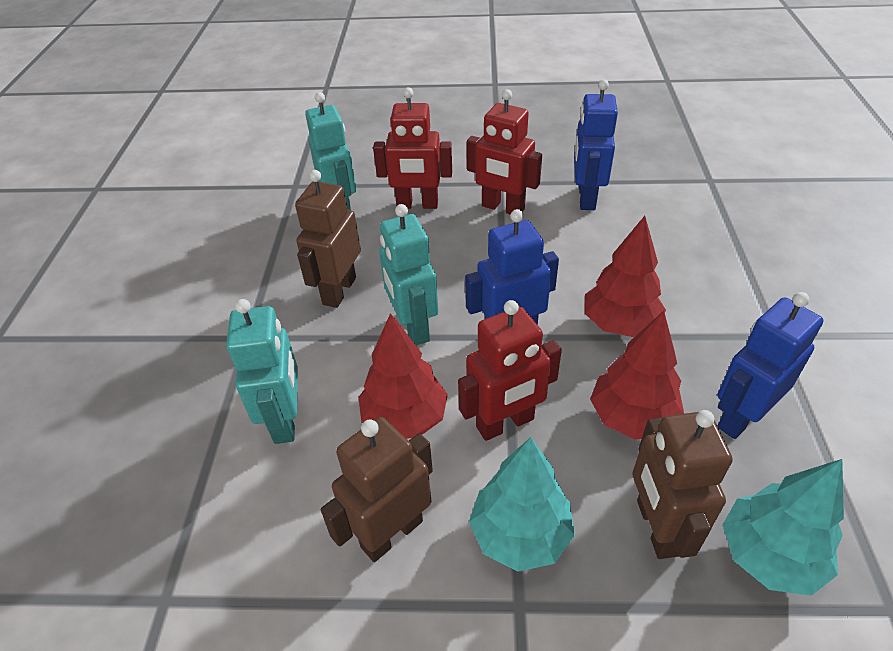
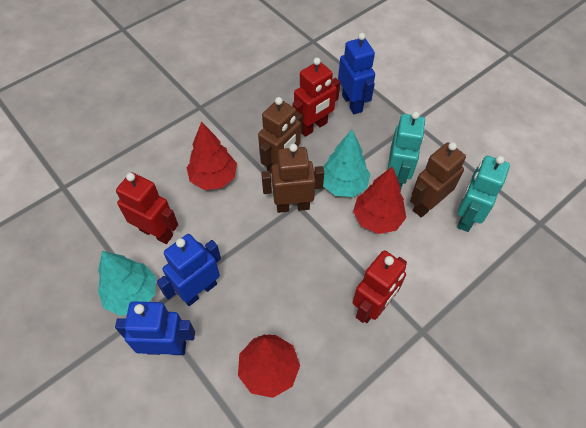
turquoise robot: 3 -> 2

